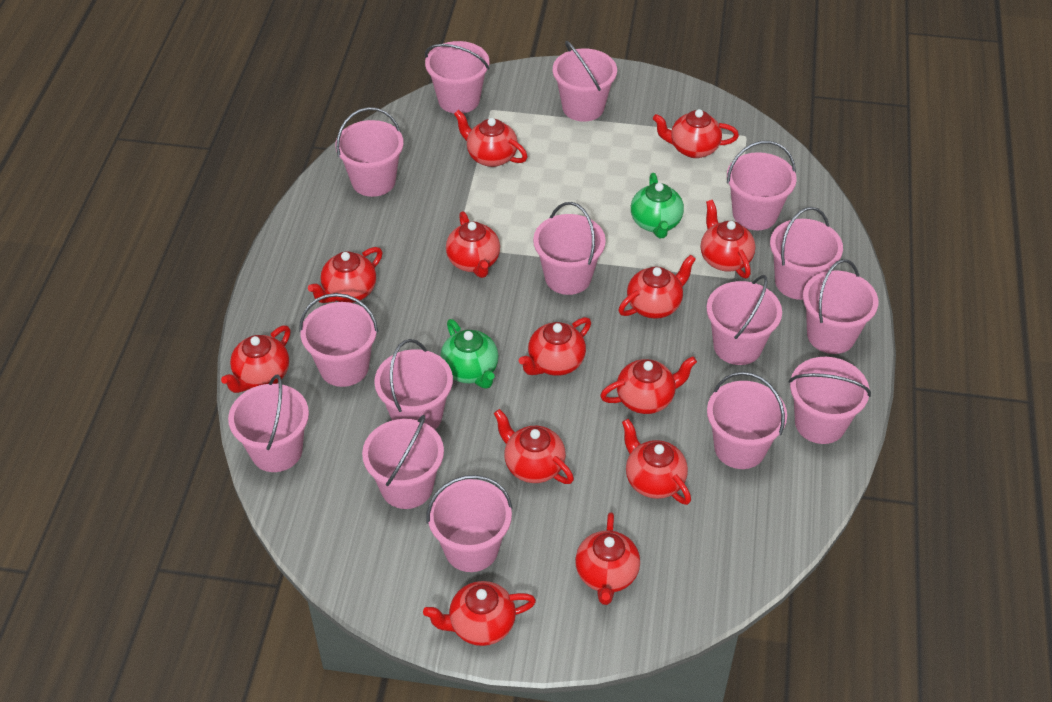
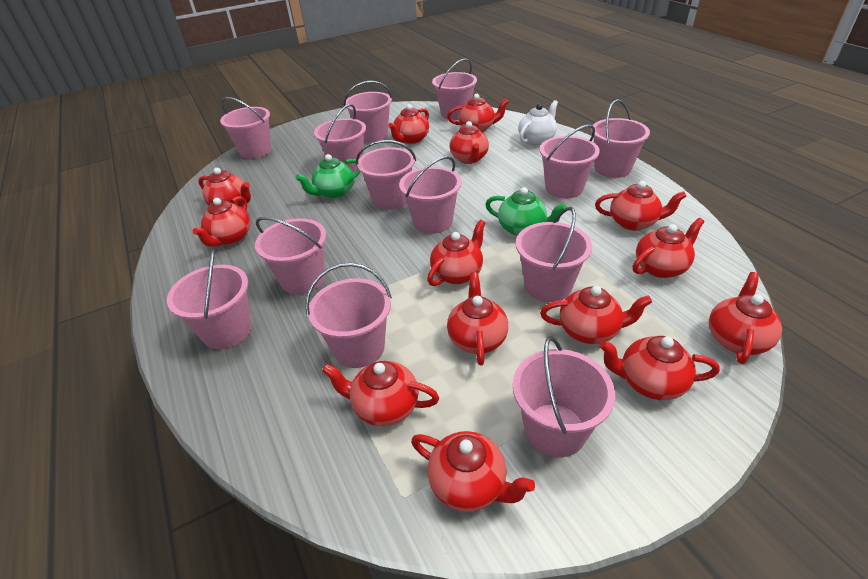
pink bucket: 15 -> 13
red teapot: 13 -> 14
white teapot: 0 -> 1

